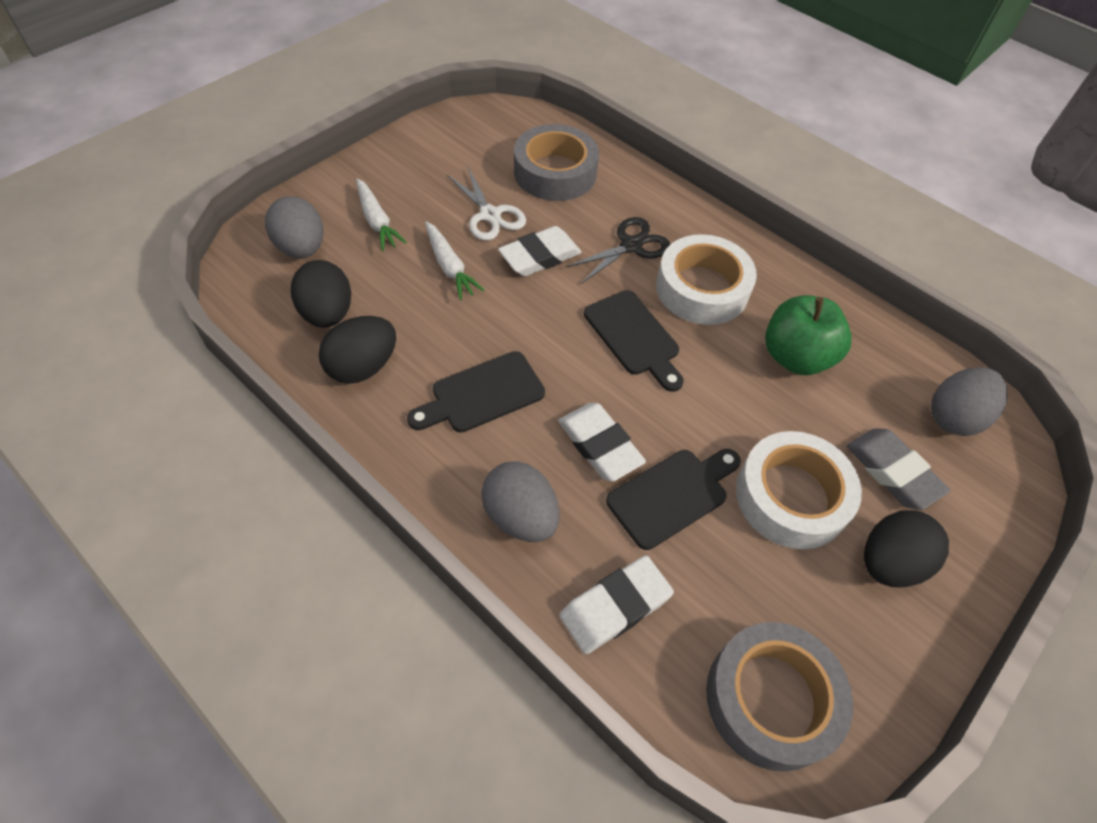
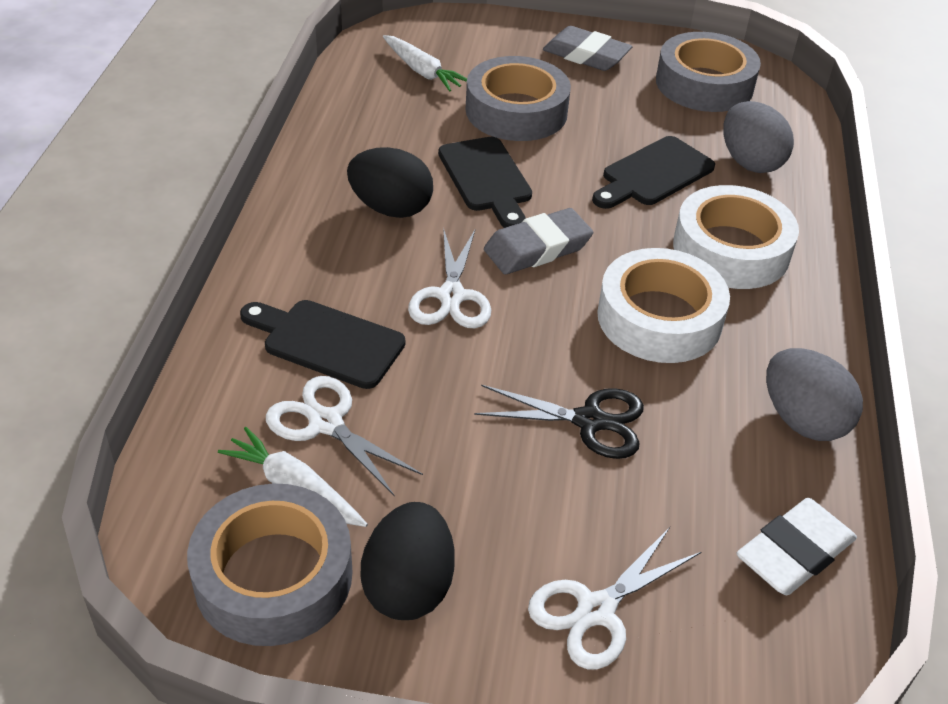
black egg: 3 -> 2
green apple: 1 -> 0
grey egg: 3 -> 2
grey eraser: 1 -> 2
grey tape: 2 -> 3
white eraser: 3 -> 1
white scissors: 1 -> 3

